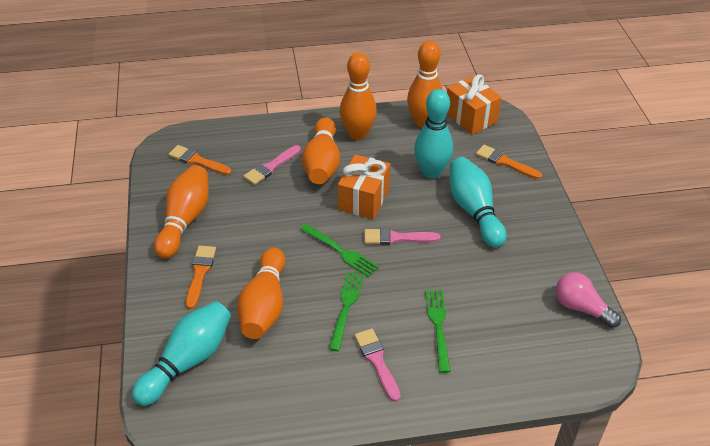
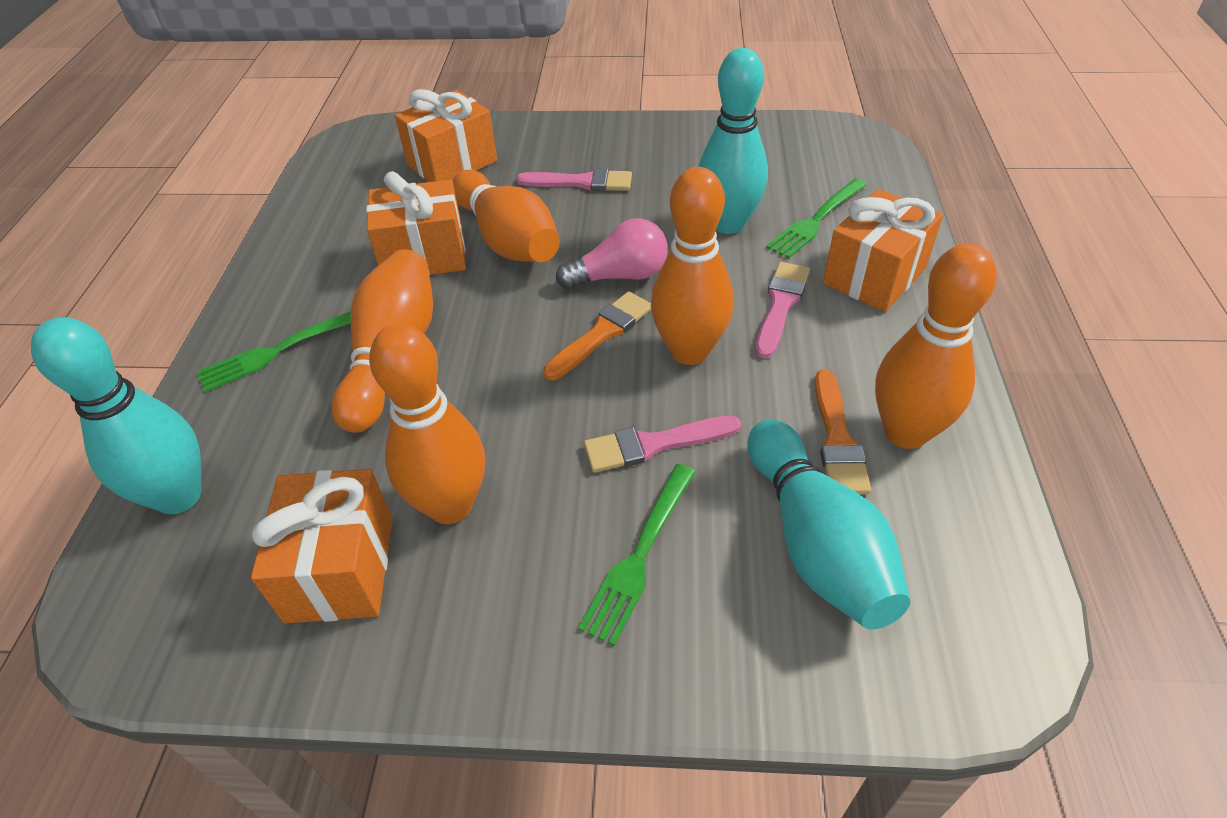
orange brush: 3 -> 2
orange gift: 2 -> 4

